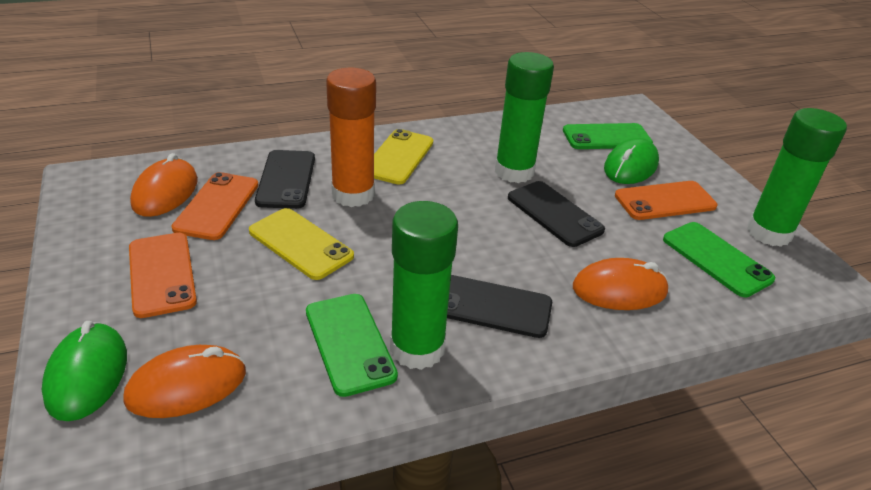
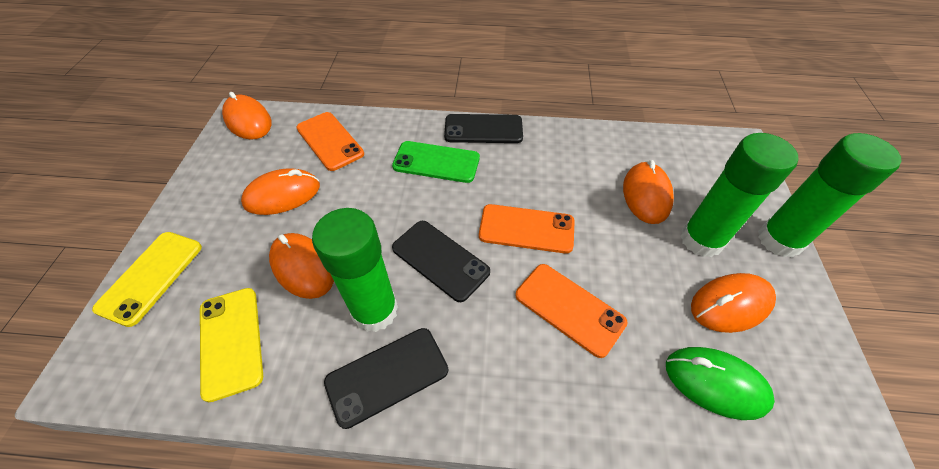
green mouse: 2 -> 1
green phone: 3 -> 1
orange glue stick: 1 -> 0
orange mouse: 3 -> 5

